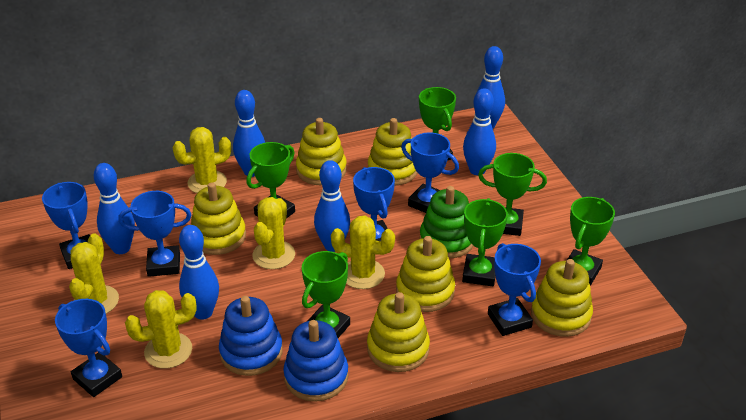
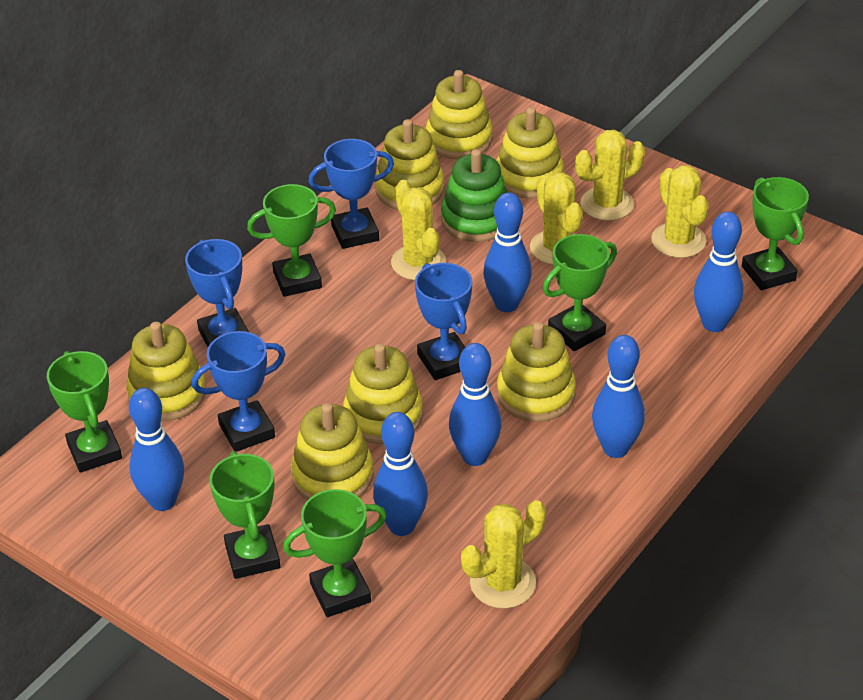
blue stacking toy: 2 -> 0
blue trophy: 6 -> 4
yellow stacking toy: 6 -> 7

